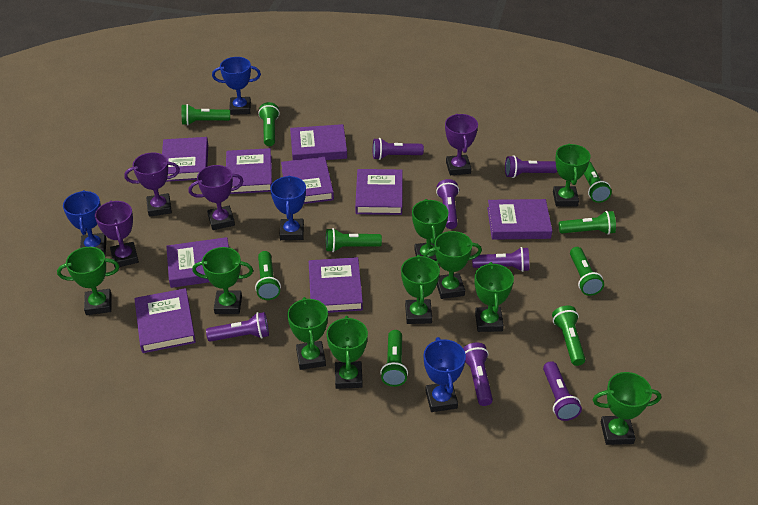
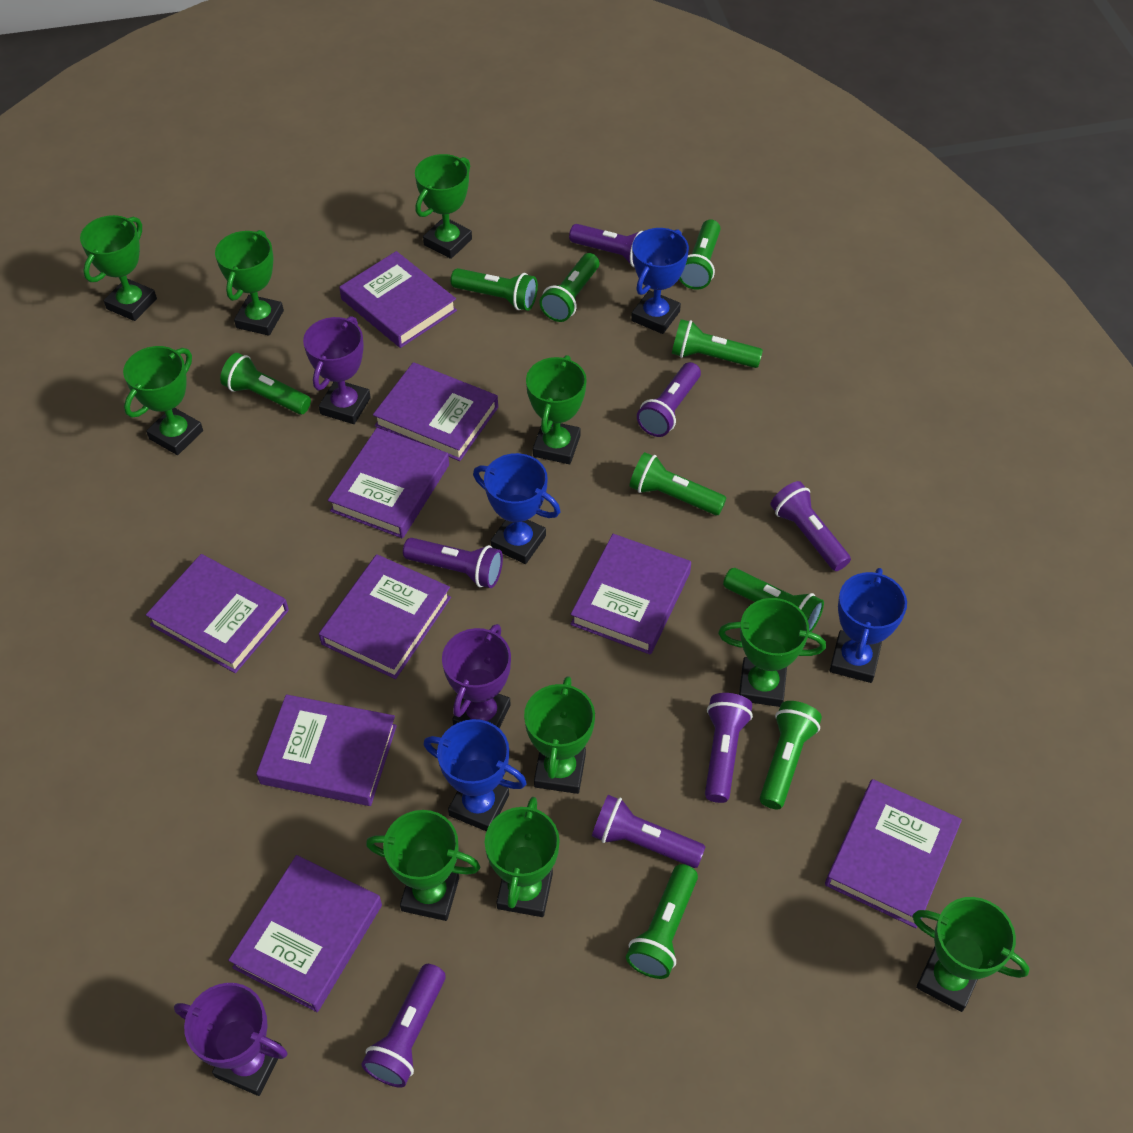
purple trophy: 4 -> 3

